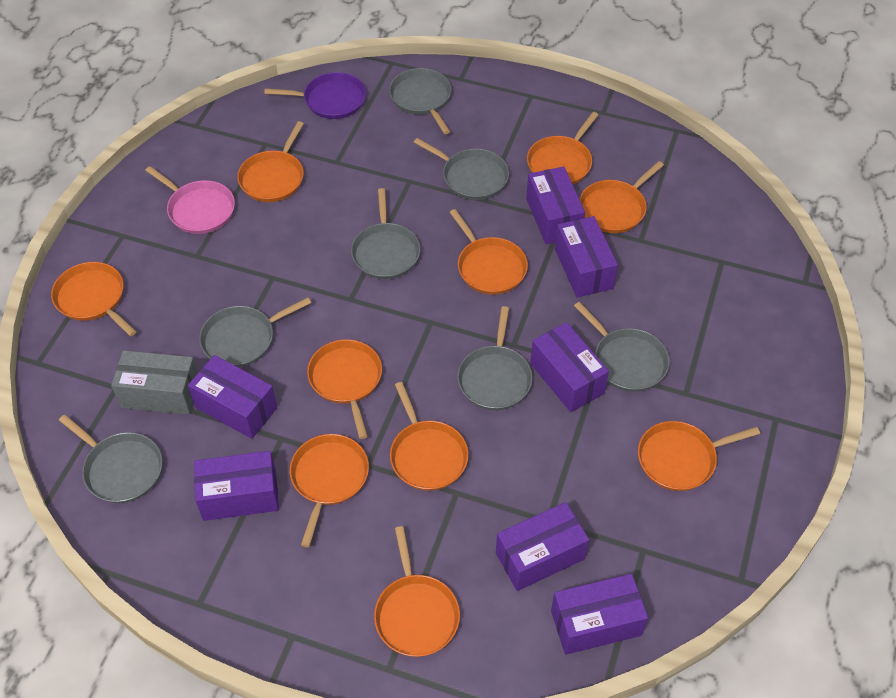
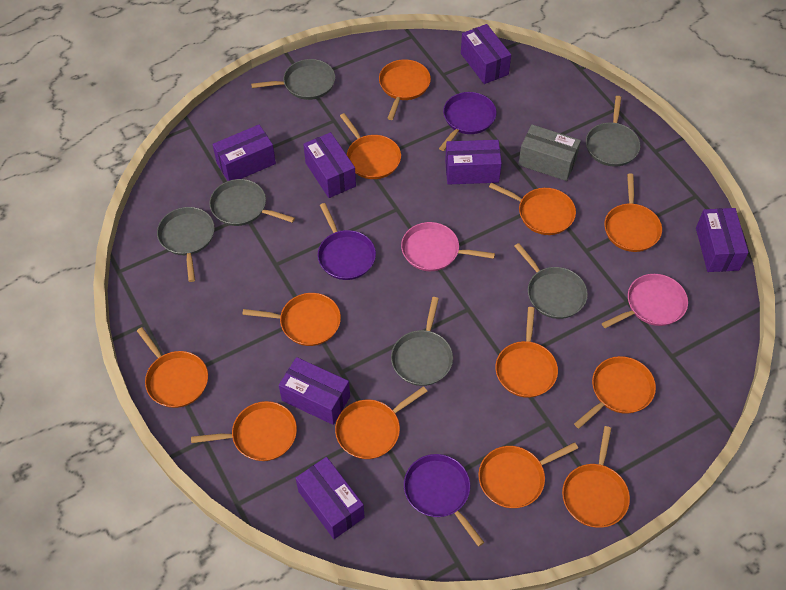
grey pan: 7 -> 6
orange pan: 10 -> 12
pink pan: 1 -> 2
purple pan: 1 -> 3

